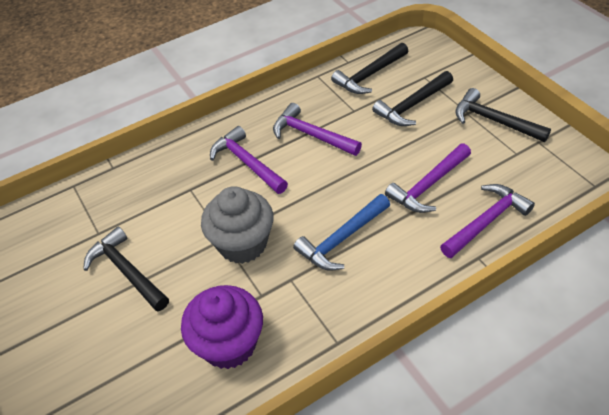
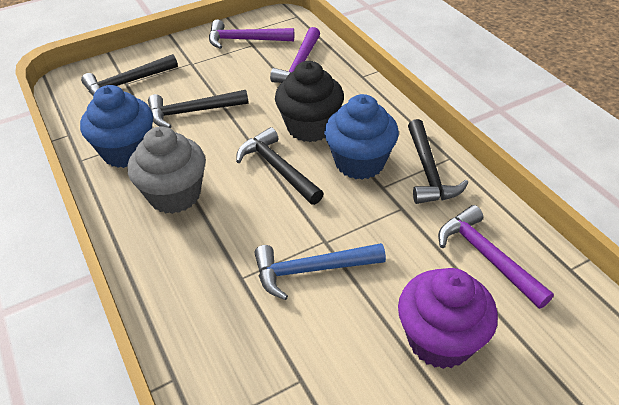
black cupcake: 0 -> 1
blue cupcake: 0 -> 2
purple hammer: 4 -> 3

